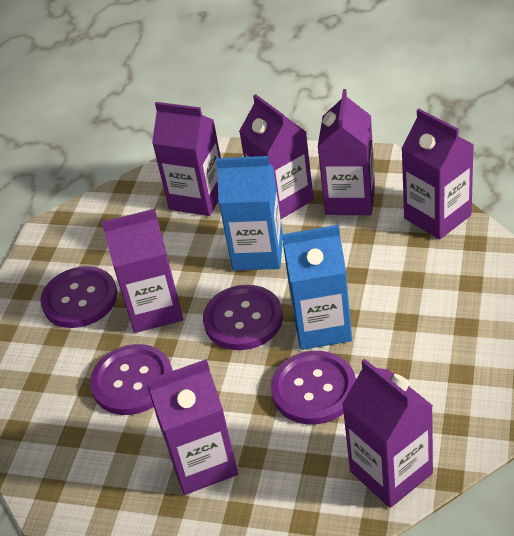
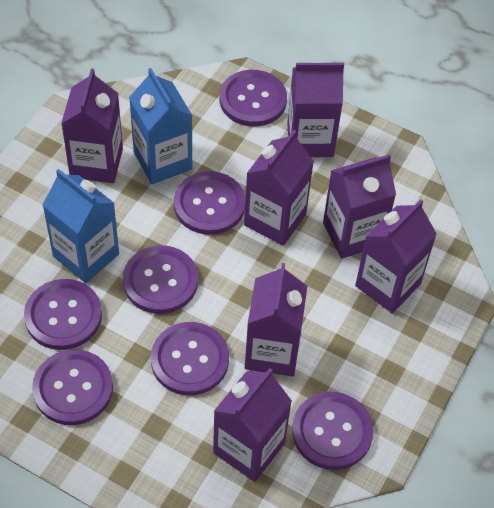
purple button: 4 -> 7

